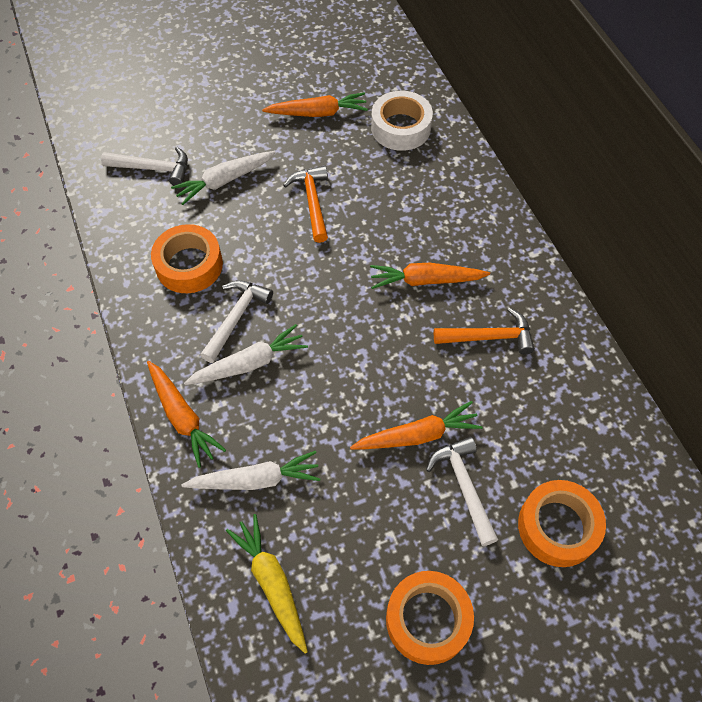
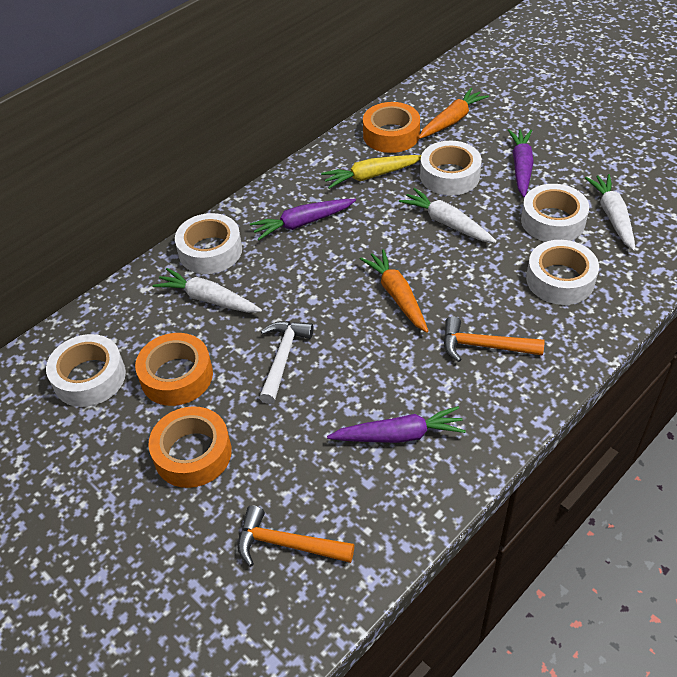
orange carrot: 4 -> 2
purple carrot: 0 -> 3
white hammer: 3 -> 1
white tape: 1 -> 5

